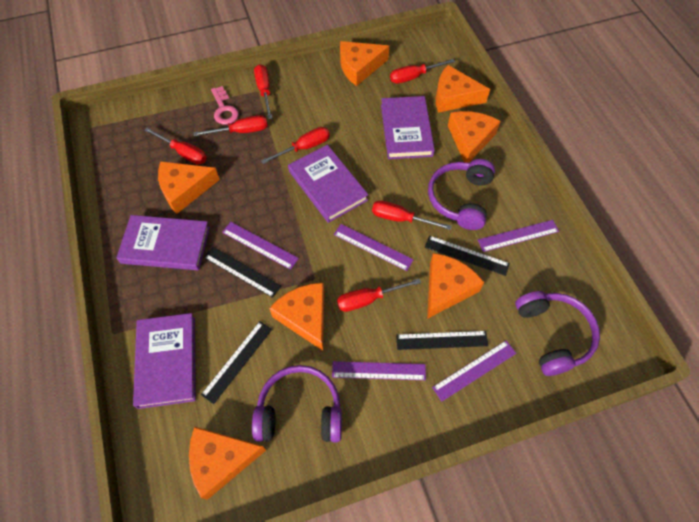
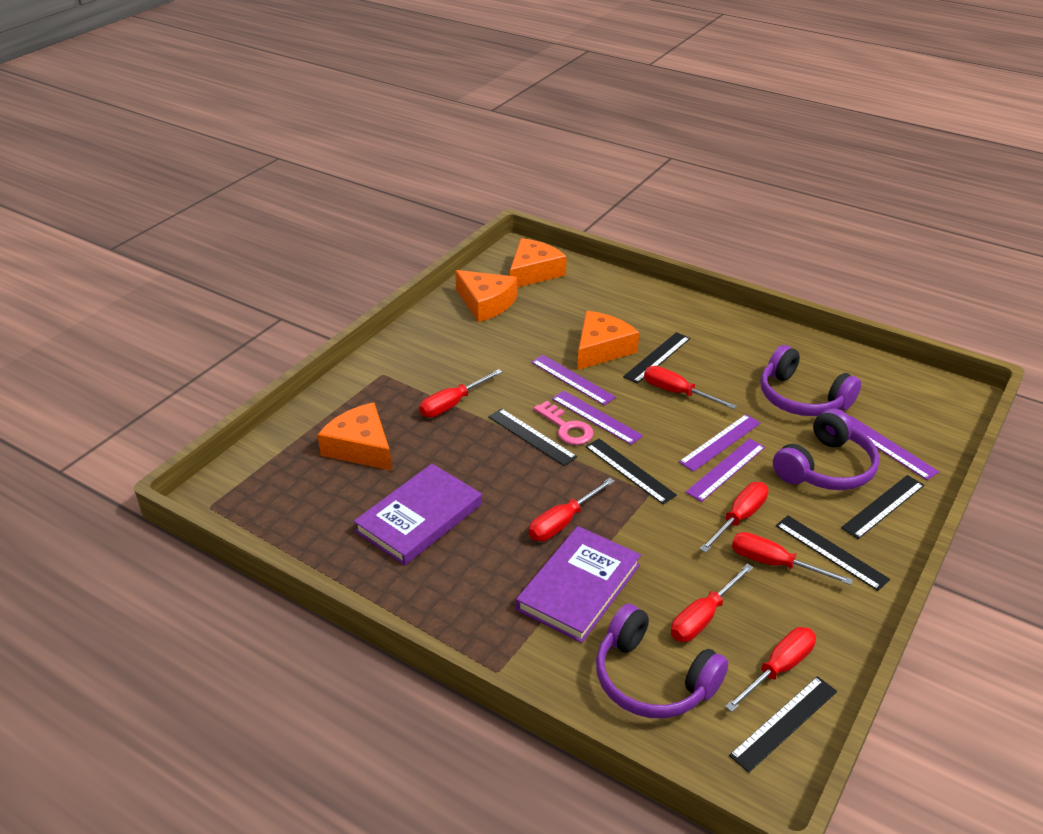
black ruler: 4 -> 6
orange cheese: 7 -> 4
purple book: 4 -> 2

